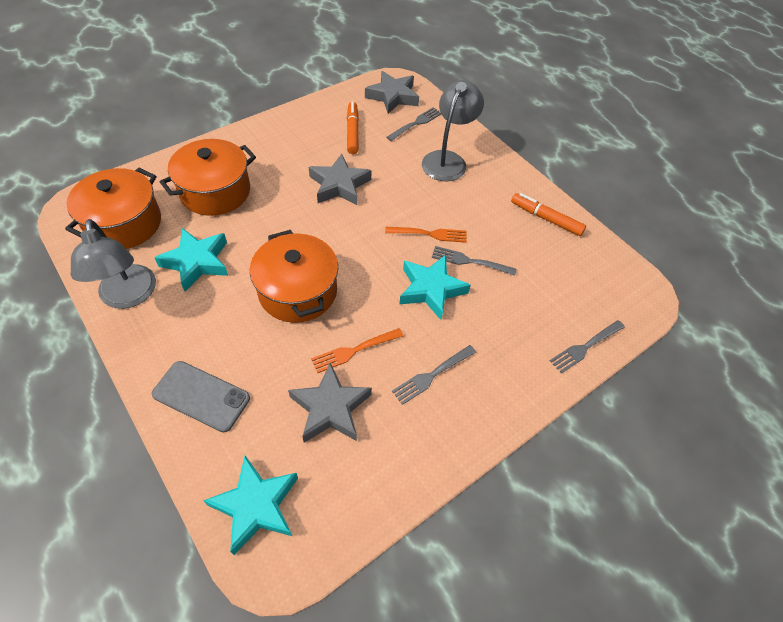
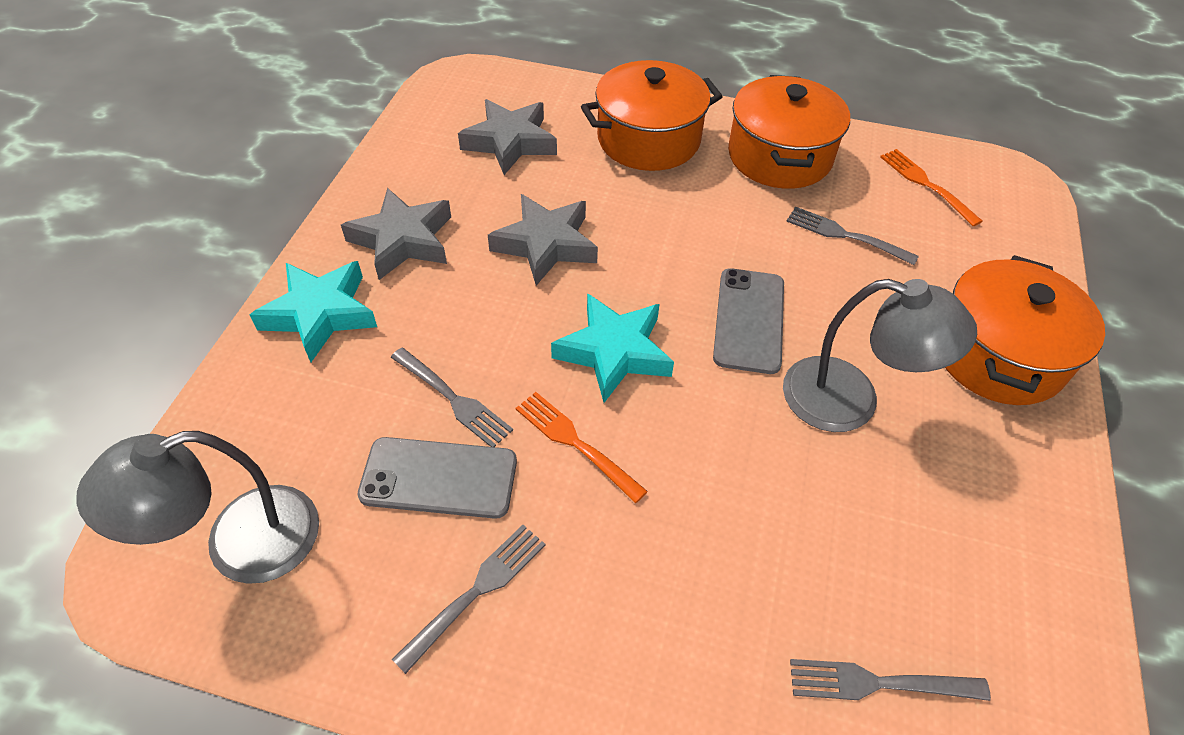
grey phone: 1 -> 2
orange marker: 2 -> 0
turquoise star: 3 -> 2

